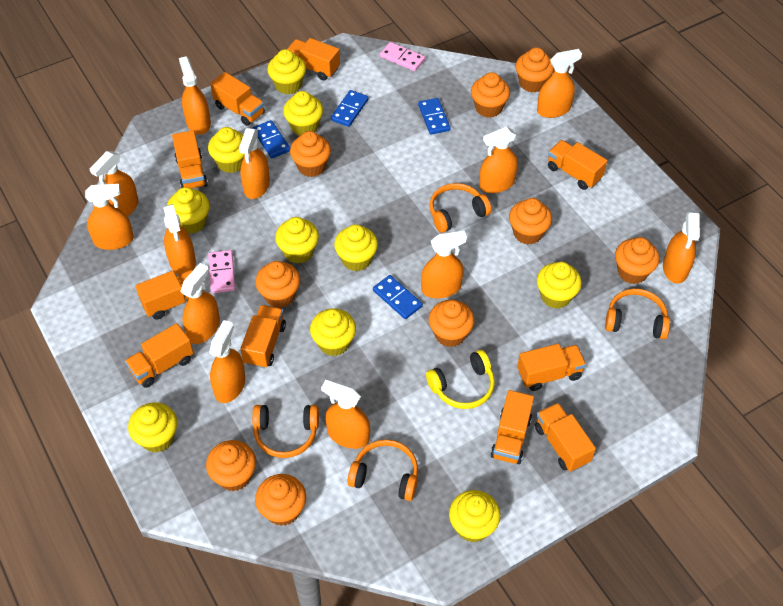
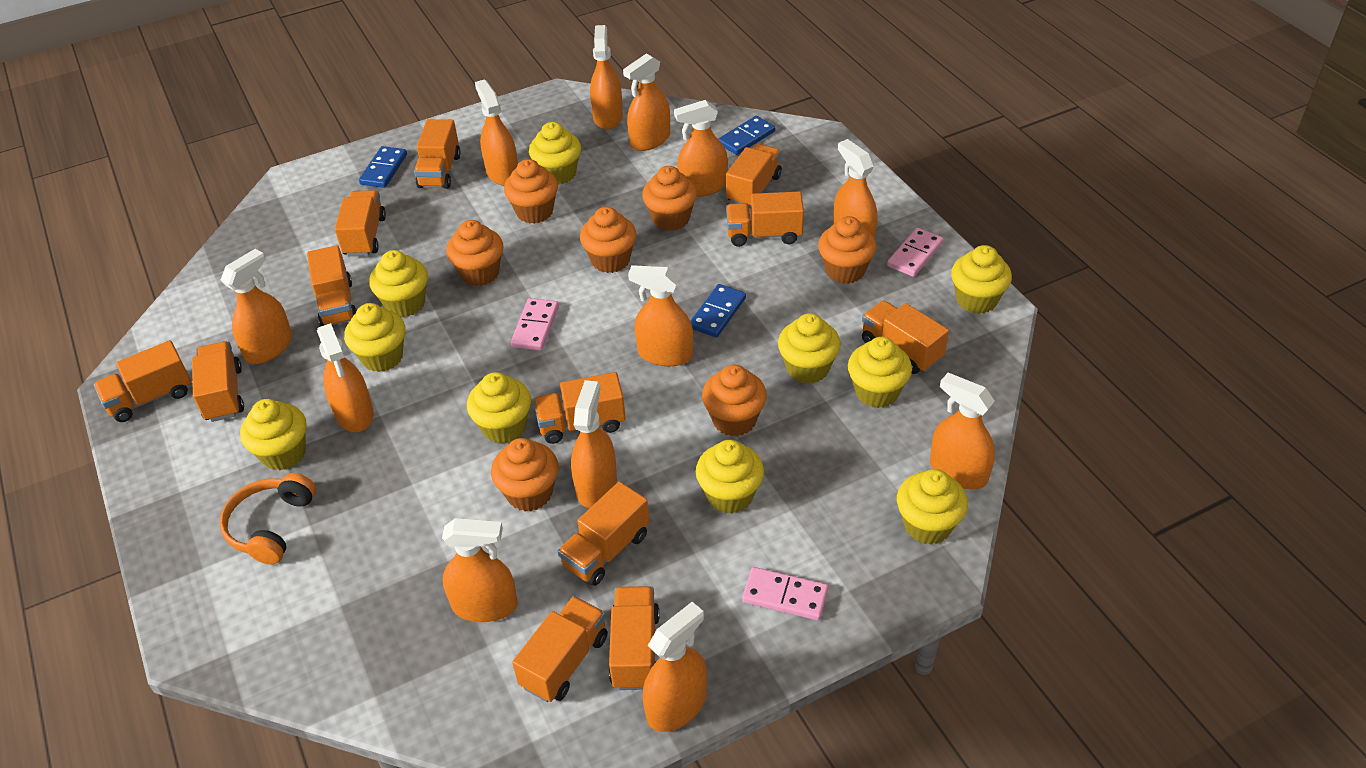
blue domino: 4 -> 3
orange cupcake: 9 -> 7
orange headphones: 4 -> 1
orange truck: 10 -> 12
pink domino: 2 -> 3
yellow headphones: 1 -> 0

